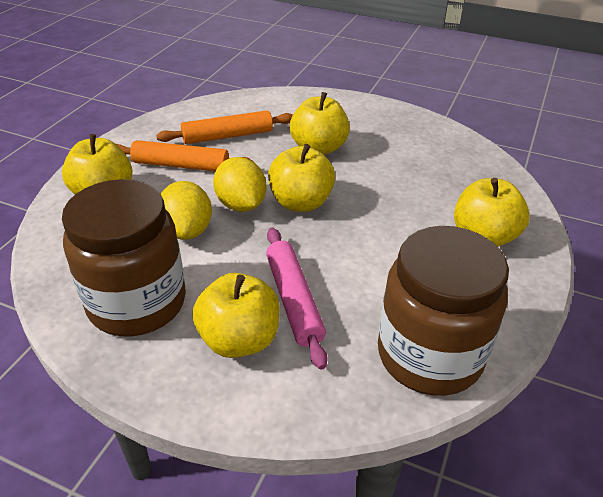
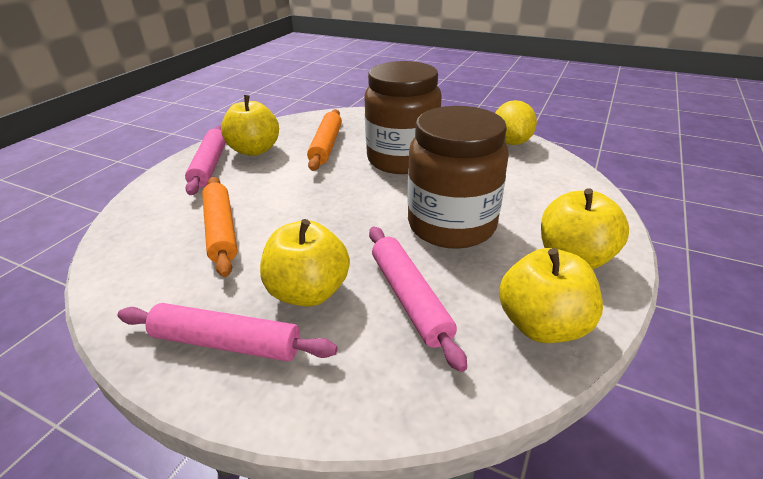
pink rolling pin: 1 -> 3
yellow apple: 5 -> 4
yellow lemon: 2 -> 1

